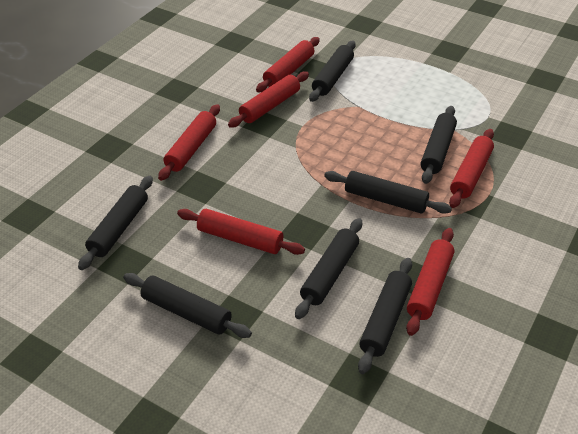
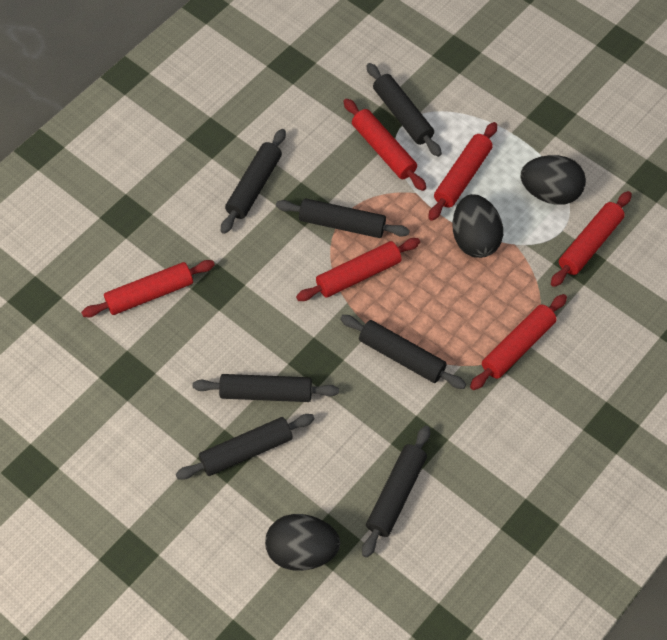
black egg: 0 -> 3

